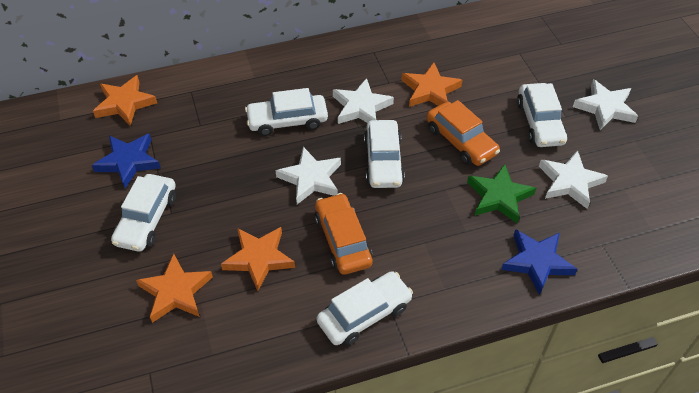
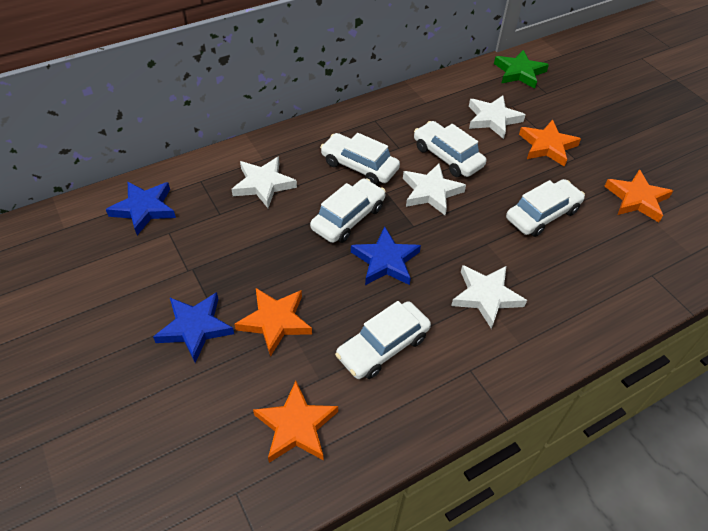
blue star: 2 -> 3
orange car: 2 -> 0

